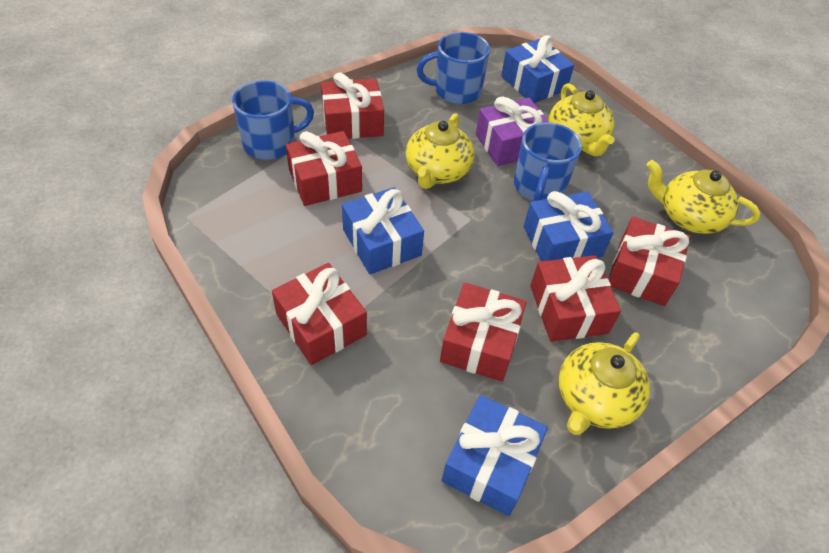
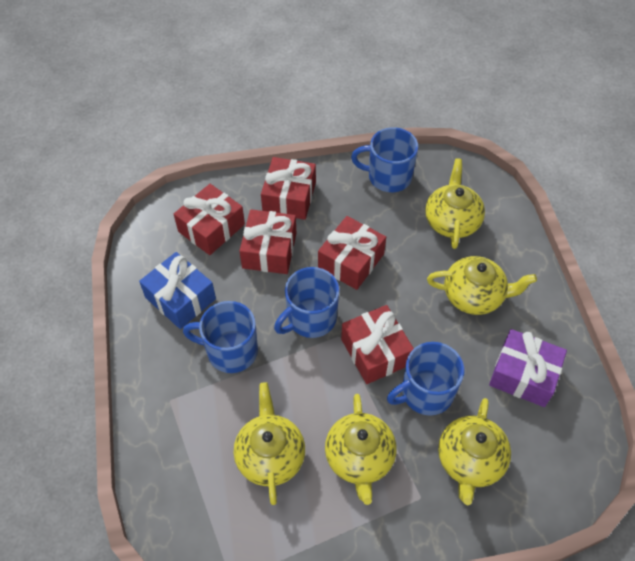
blue gift: 4 -> 1
blue mug: 3 -> 4
red gift: 6 -> 5
yellow teapot: 4 -> 5

